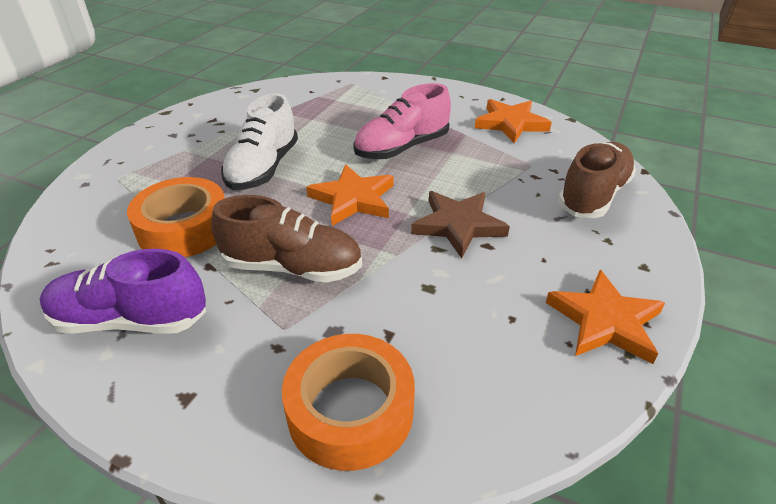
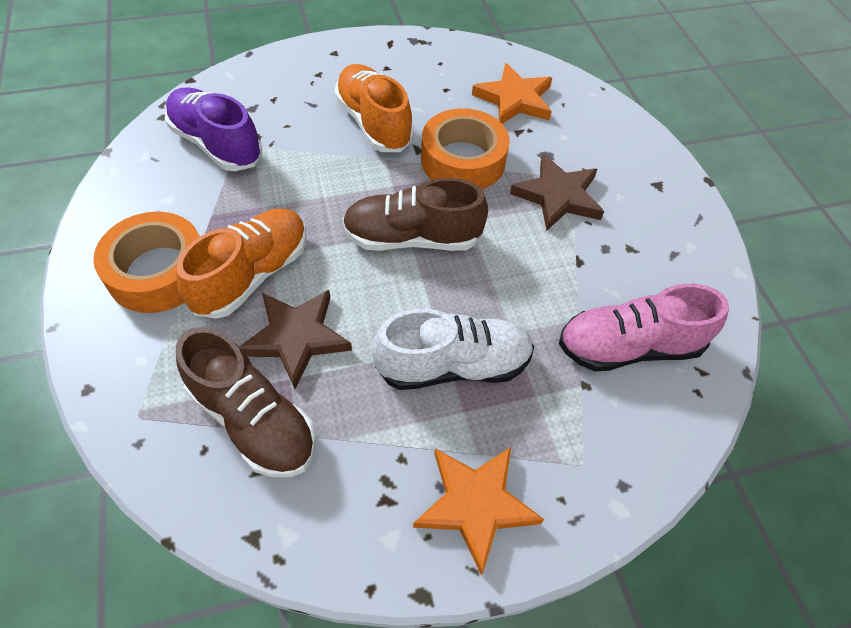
brown star: 1 -> 2
orange shoe: 0 -> 2
orange star: 3 -> 2

